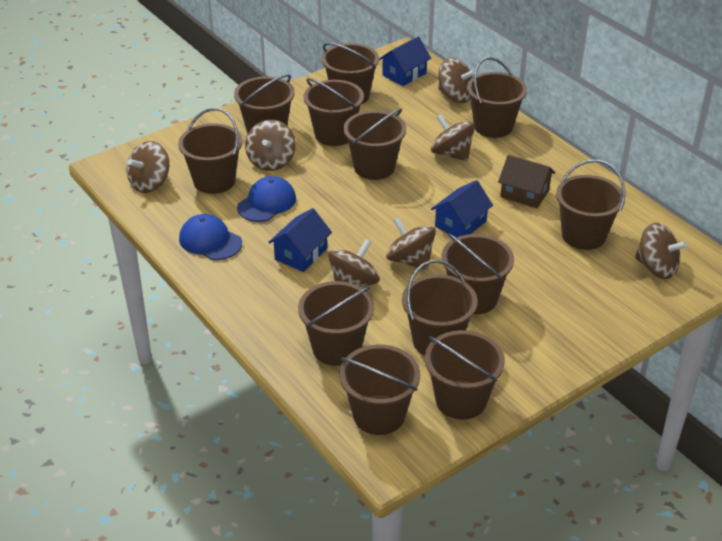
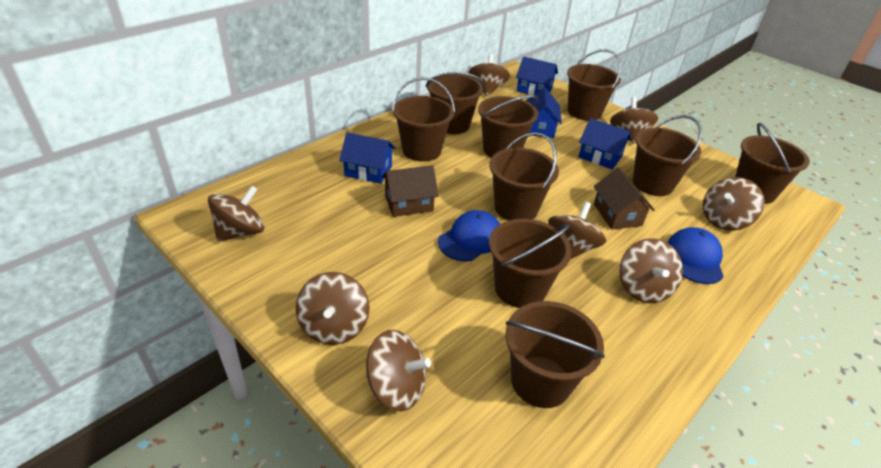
blue house: 3 -> 4
brown bucket: 12 -> 9
brown house: 1 -> 2
brown spinning top: 7 -> 8

